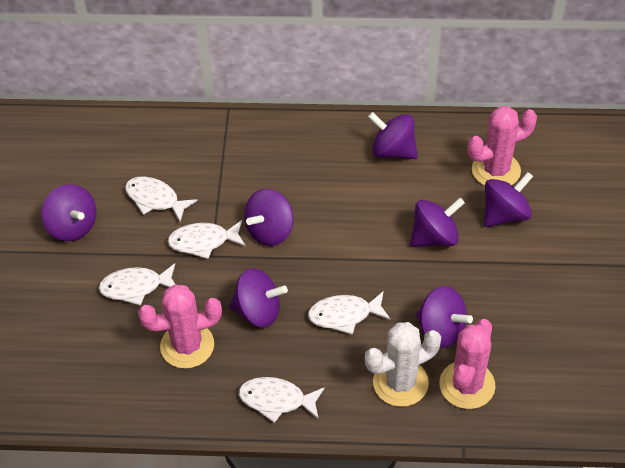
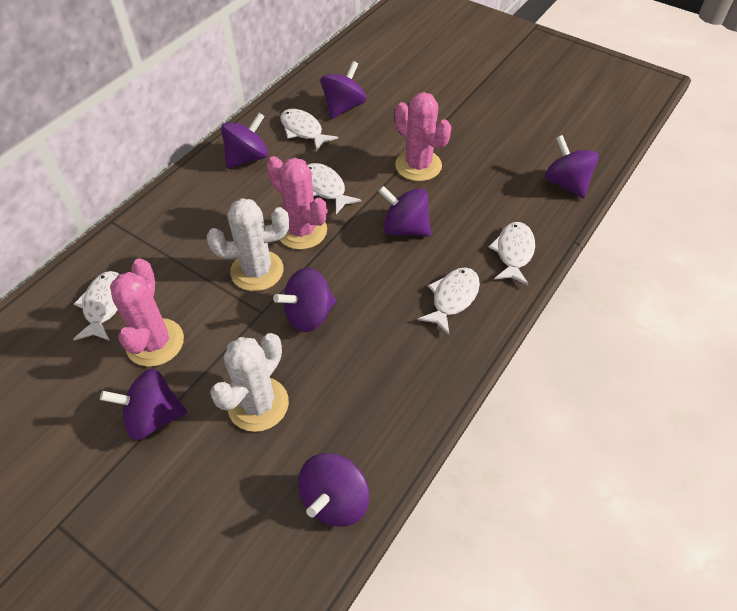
white cactus: 1 -> 2

